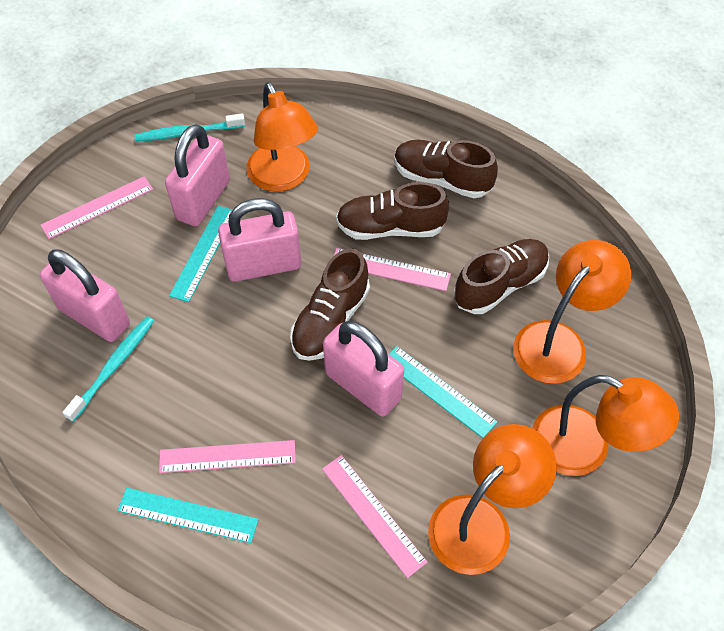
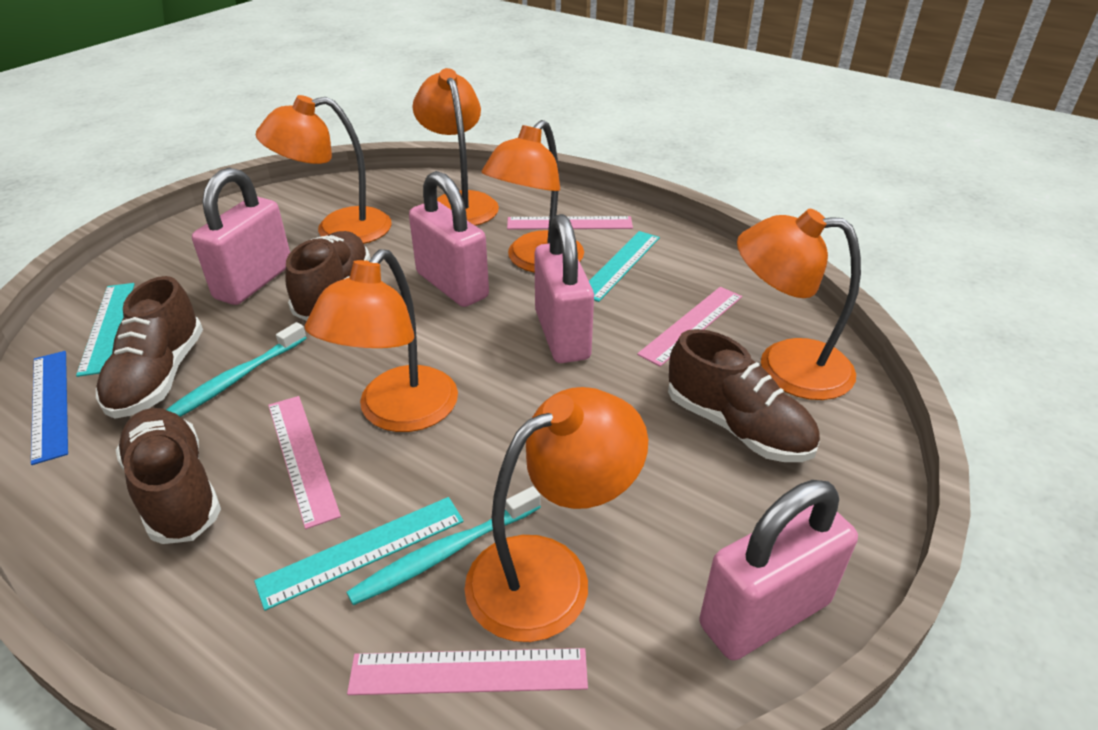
blue ruler: 0 -> 1
orange lamp: 4 -> 6

